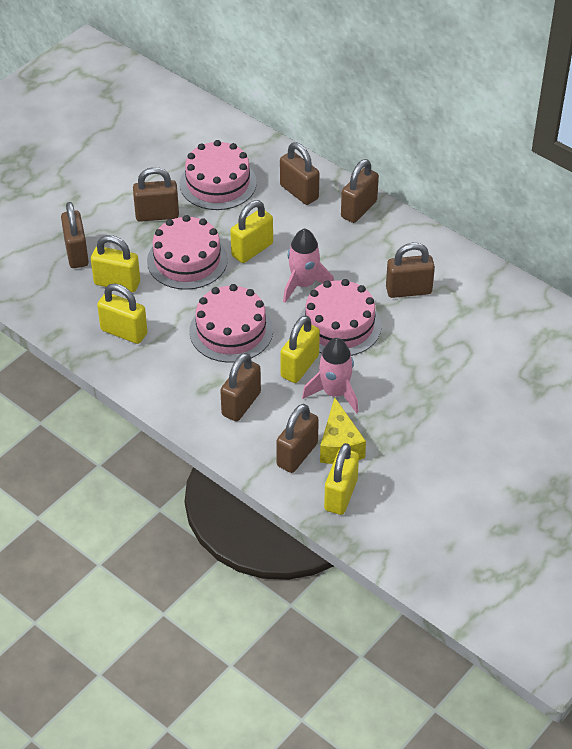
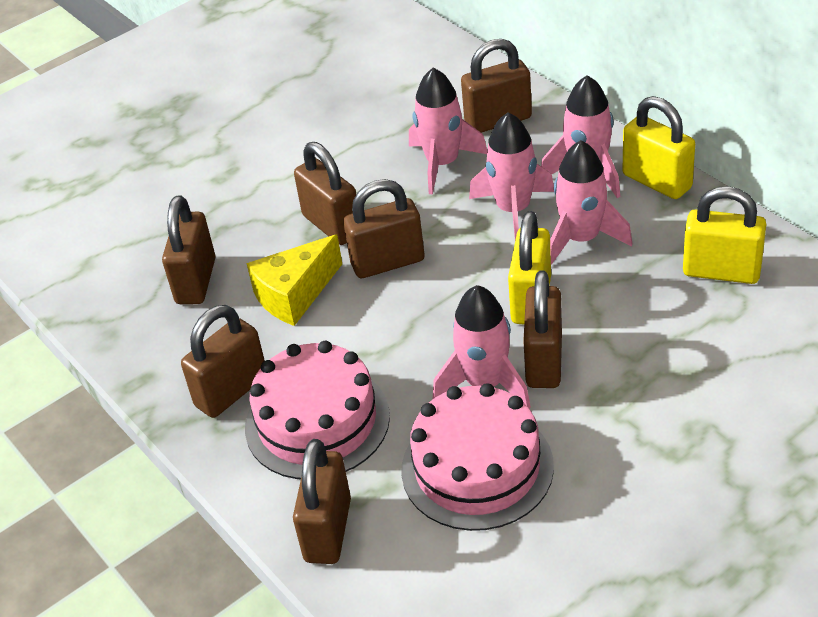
pink cake: 4 -> 2
pink rocket: 2 -> 5
yellow padlock: 5 -> 3

